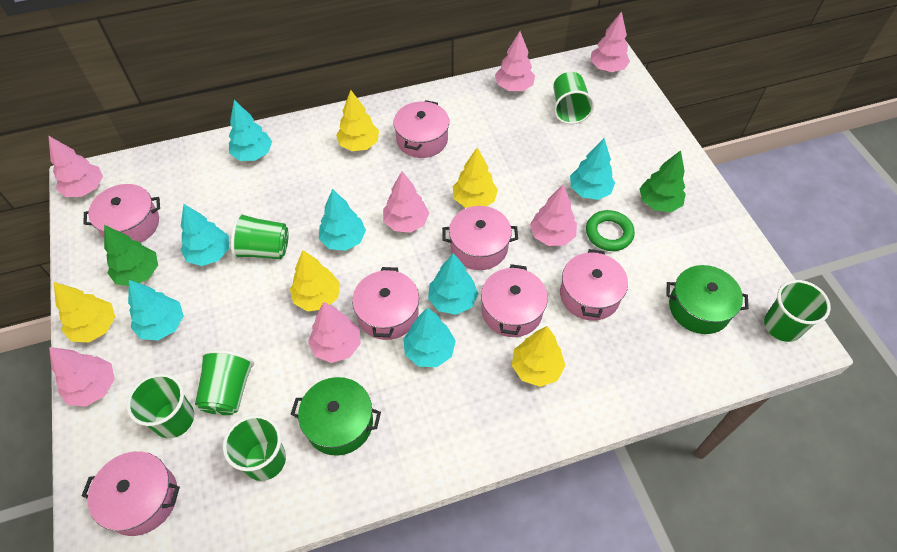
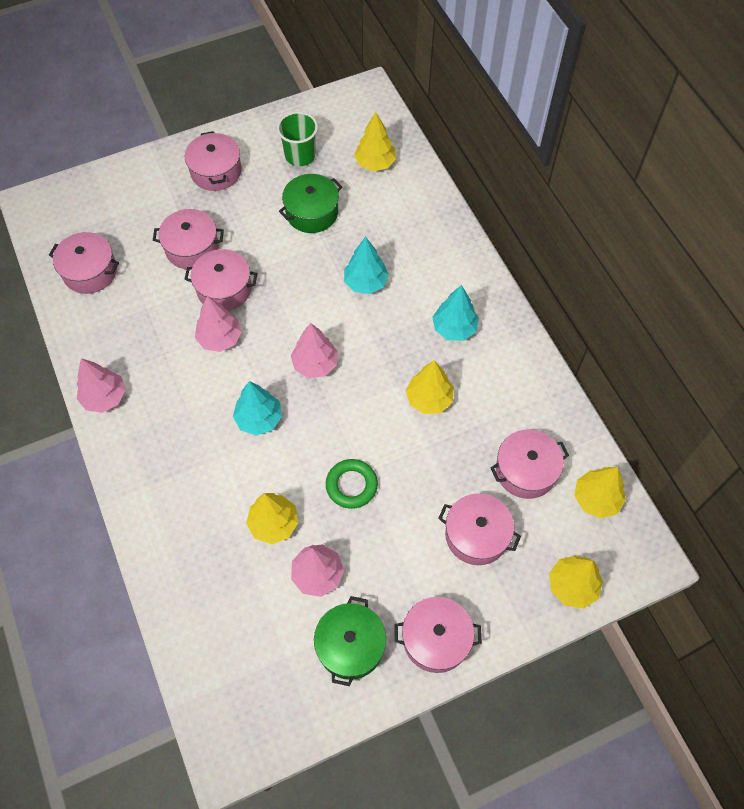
green cup: 6 -> 1
green tree: 2 -> 0
pink tree: 7 -> 4
turquoise tree: 7 -> 3

